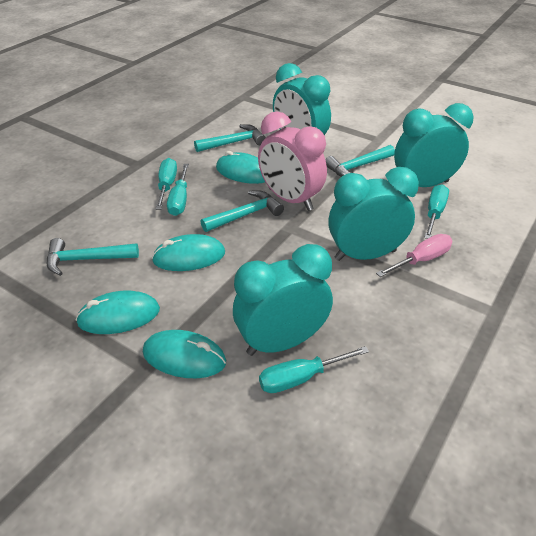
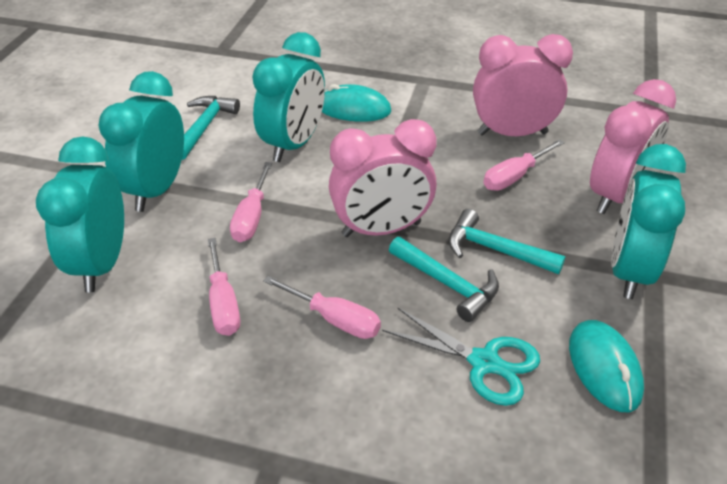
pink clock: 1 -> 3
pink screwdriver: 1 -> 4
turquoise hammer: 4 -> 3
turquoise mouse: 4 -> 2
turquoise scissors: 0 -> 1
turquoise screwdriver: 4 -> 0

